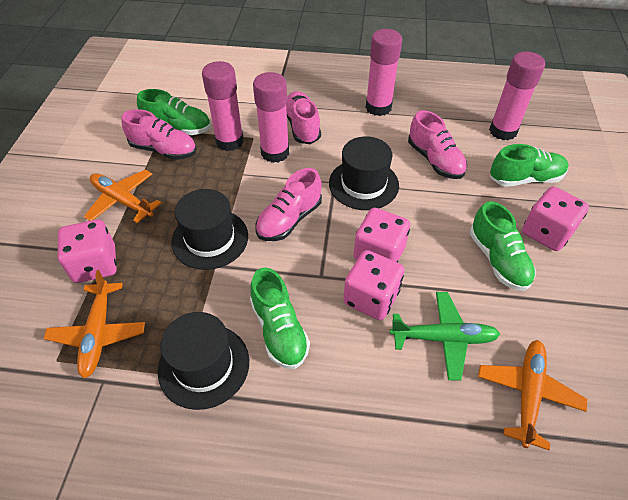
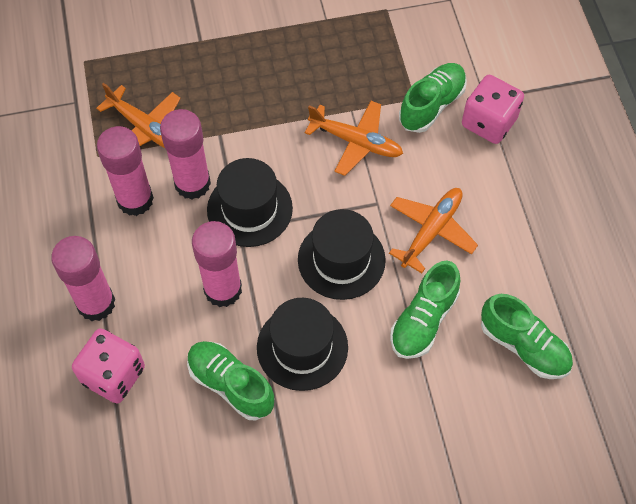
green plane: 1 -> 0
pink dice: 4 -> 2
pink shoe: 4 -> 0

